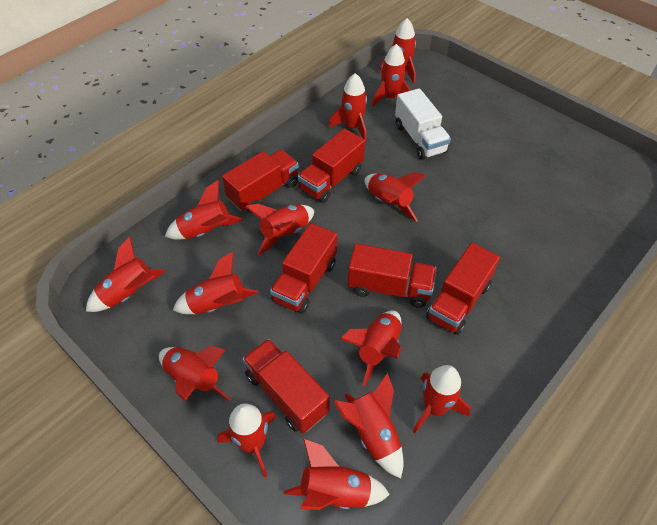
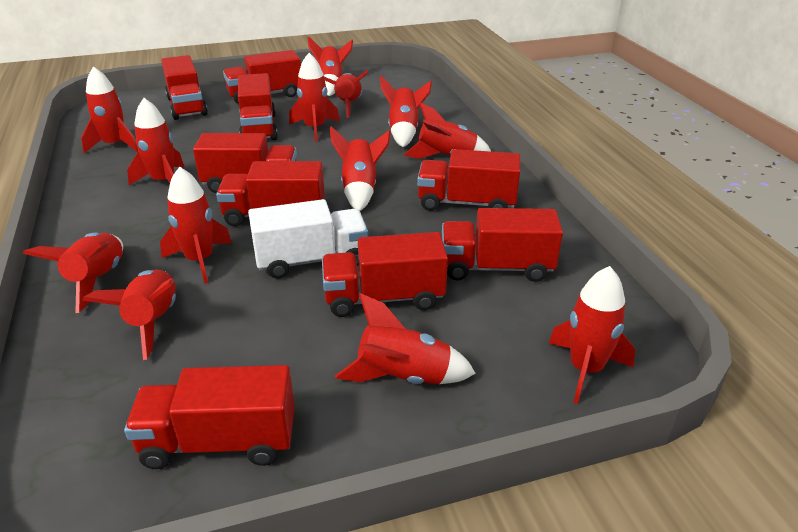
red rocket: 14 -> 13
red truck: 6 -> 9

